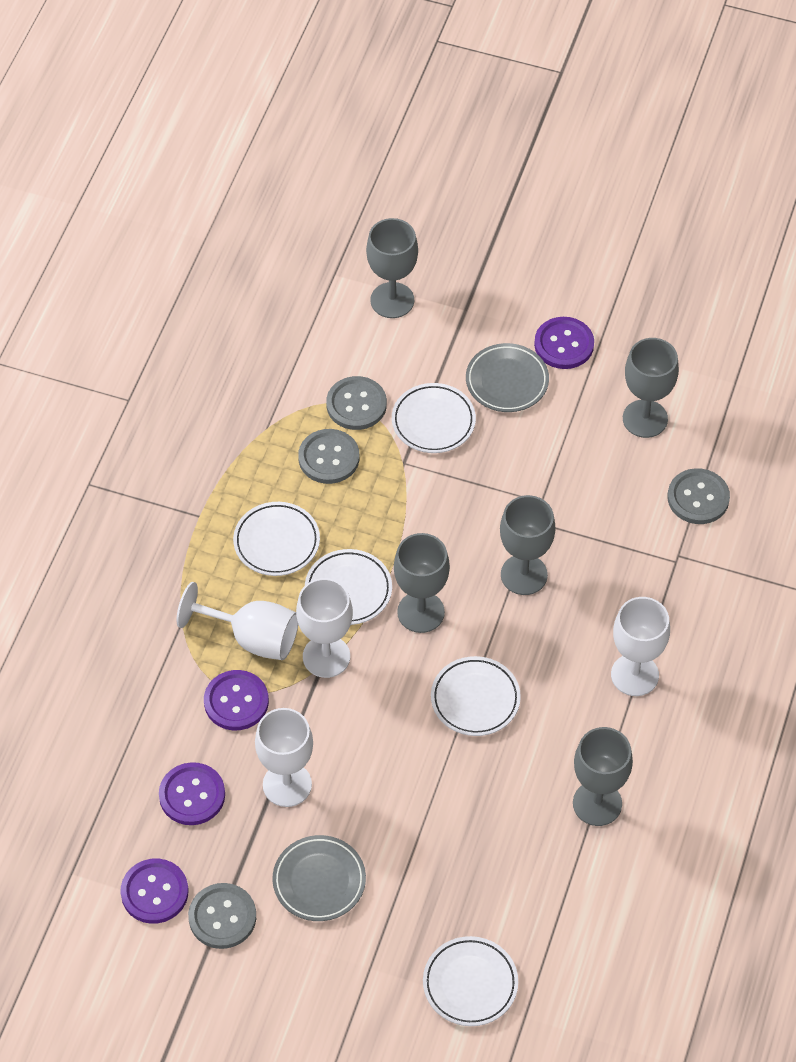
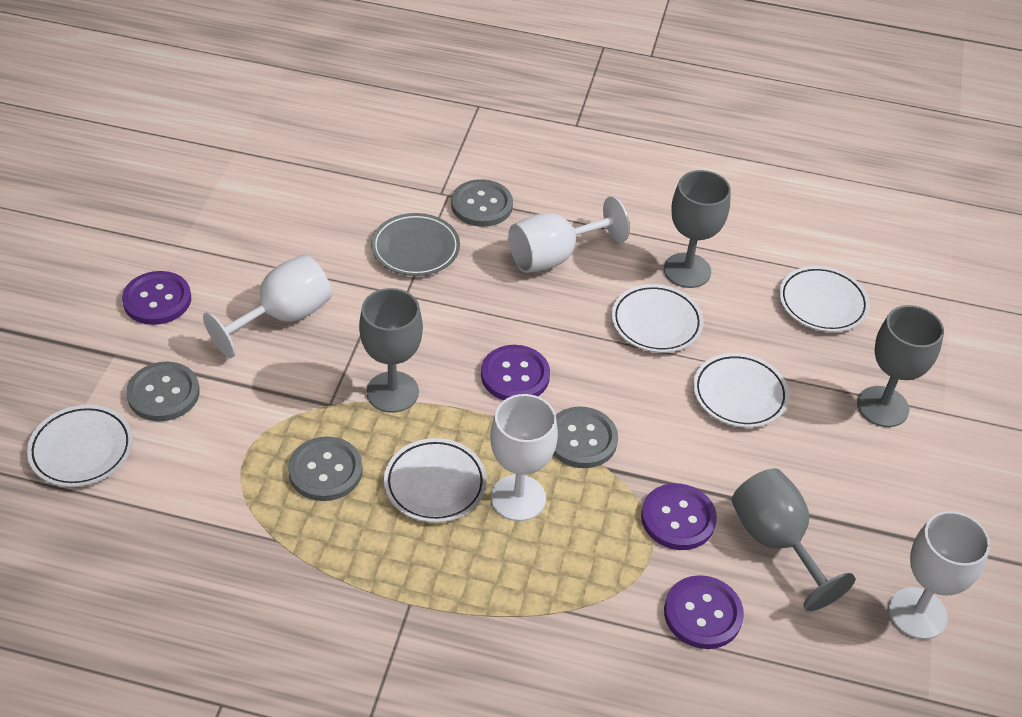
grey goblet: 5 -> 4
grey plate: 2 -> 1

